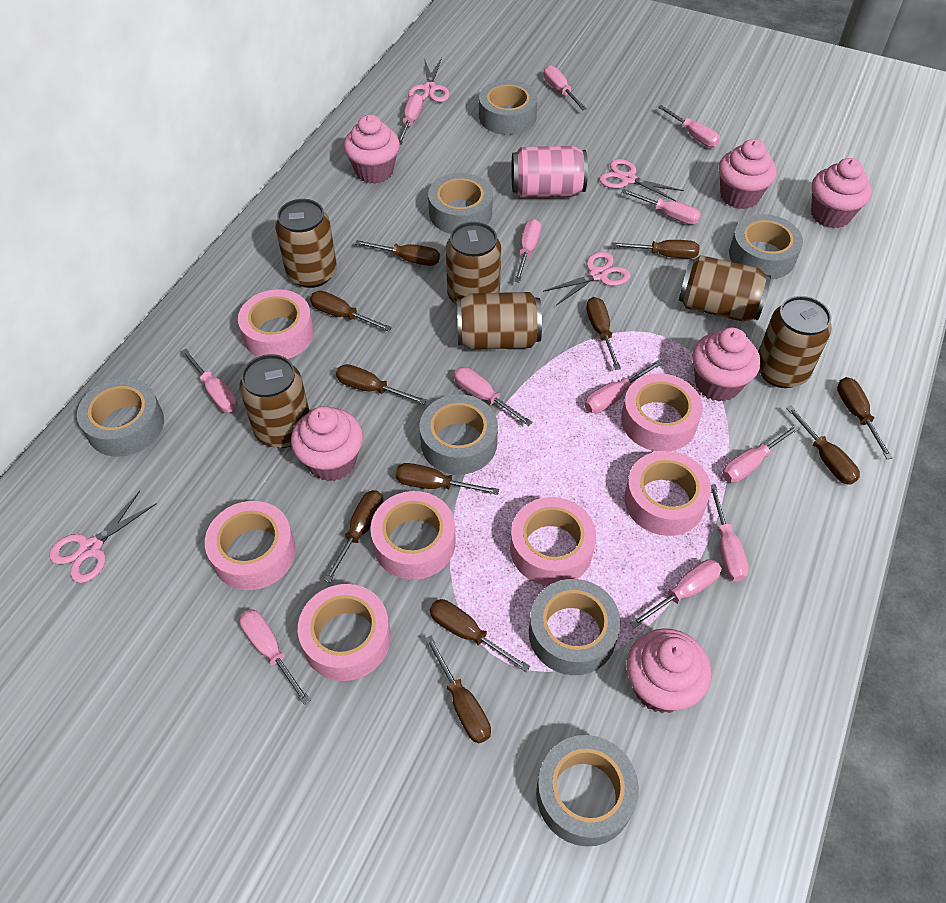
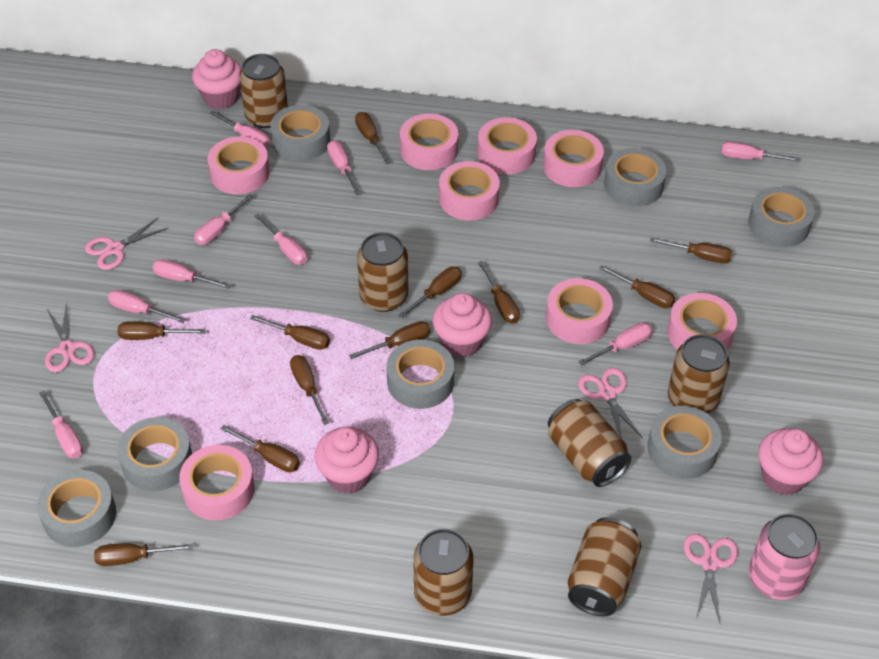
pink cupcake: 6 -> 4
pink screwdriver: 12 -> 9
pink tape: 7 -> 8

